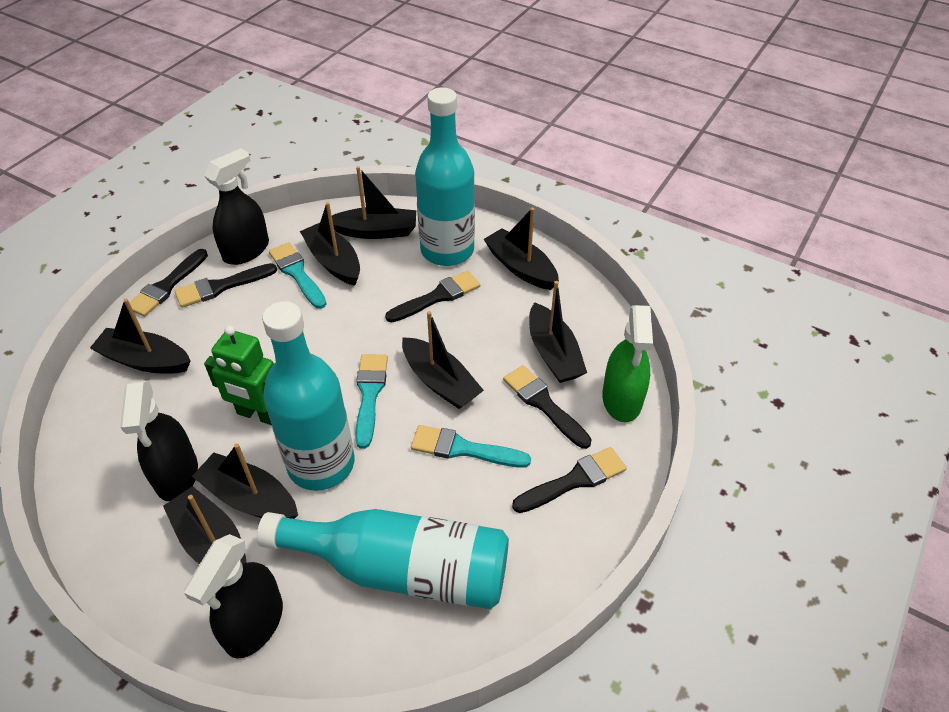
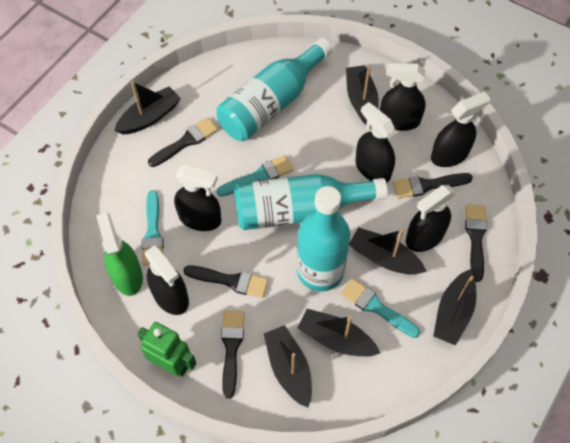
black boat: 8 -> 6
black spray bottle: 3 -> 6

